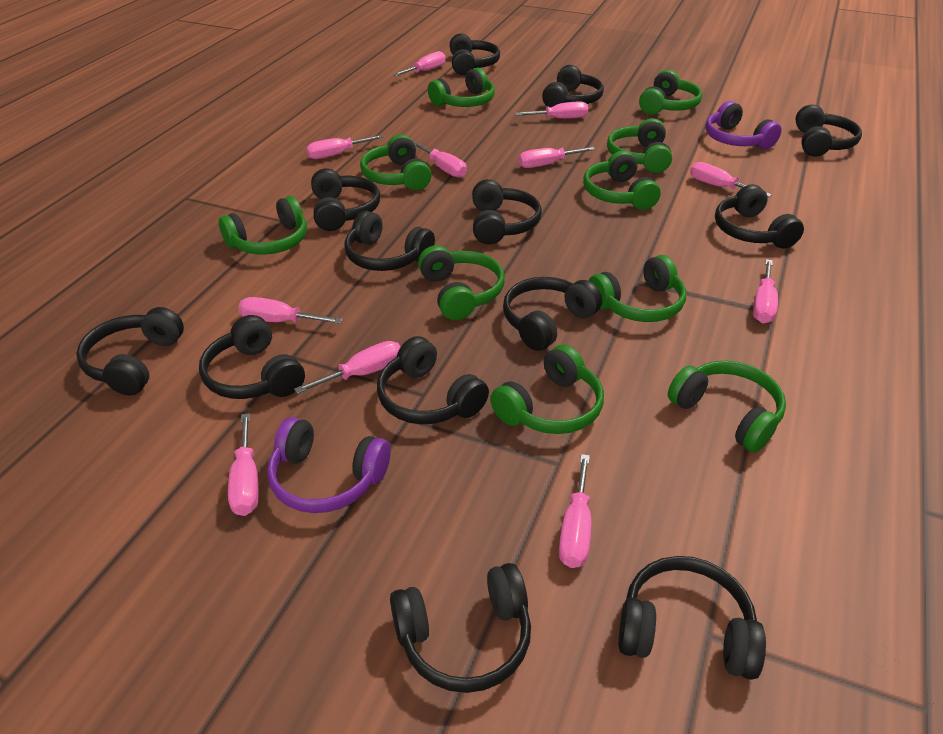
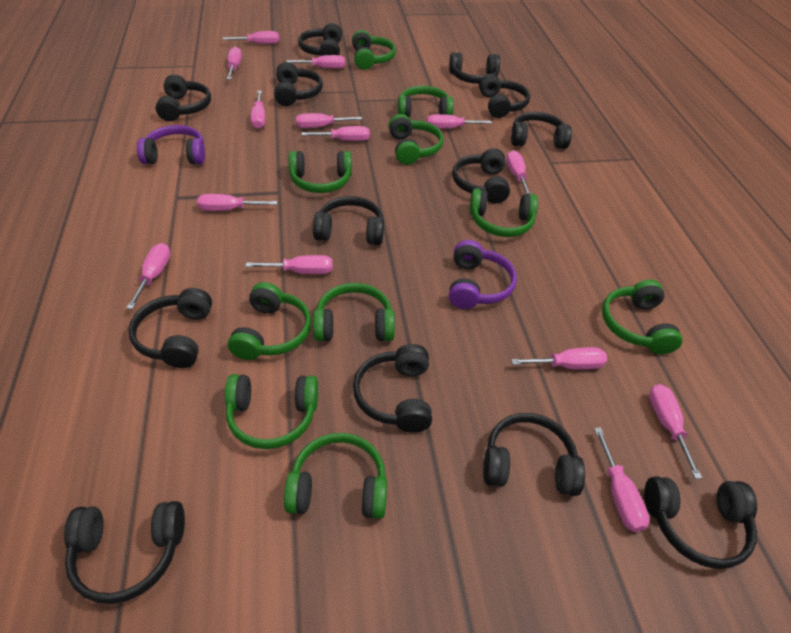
pink screwdriver: 11 -> 14

